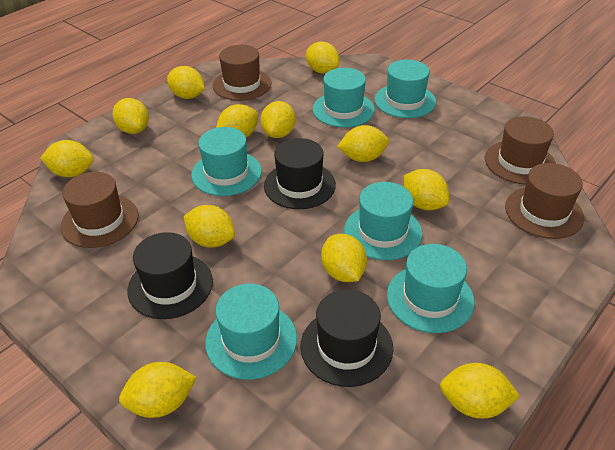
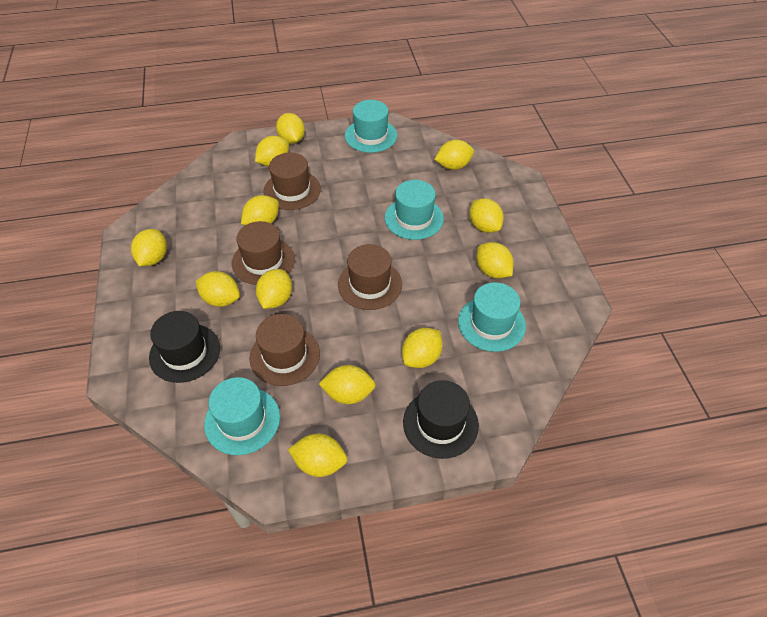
black hat: 3 -> 2
turquoise hat: 6 -> 4

